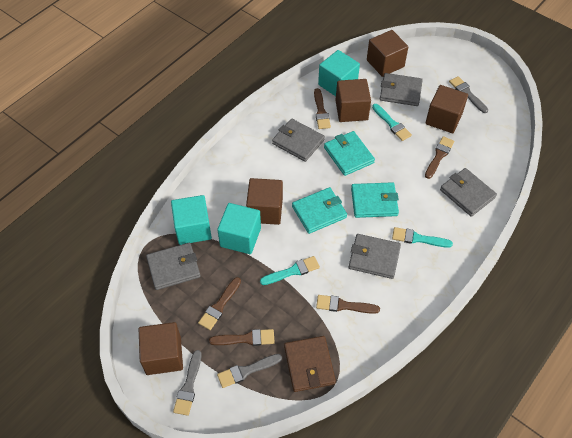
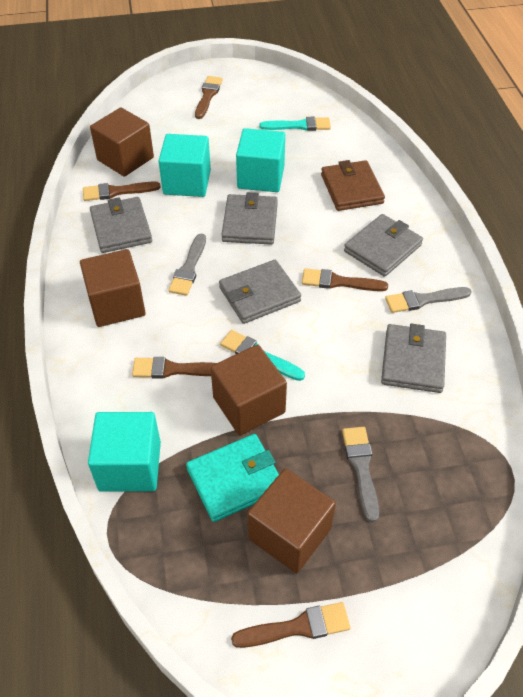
brown cube: 5 -> 4
turquoise brush: 3 -> 2
turquoise wallet: 3 -> 1

